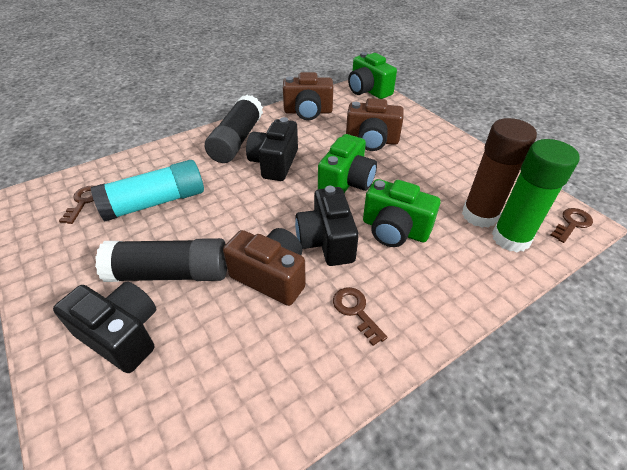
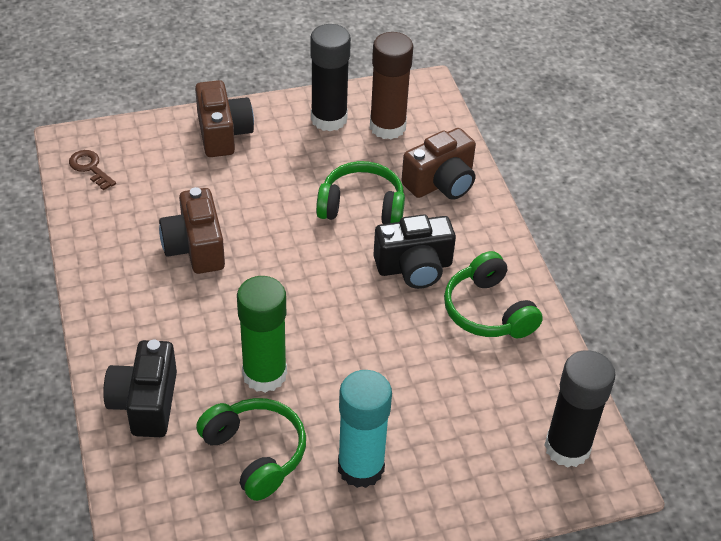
black camera: 3 -> 2
brown key: 3 -> 1
green camera: 3 -> 0
green headphones: 0 -> 3

